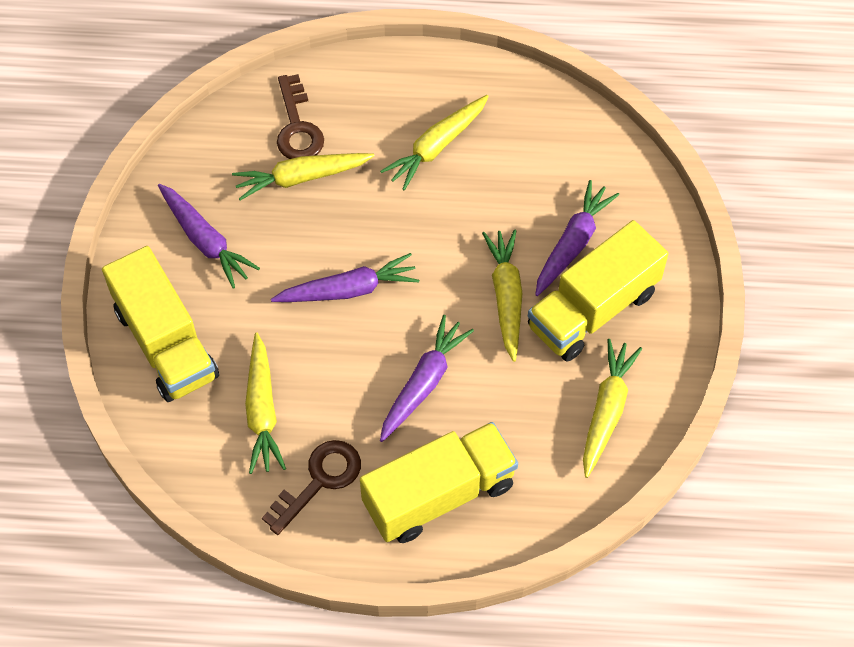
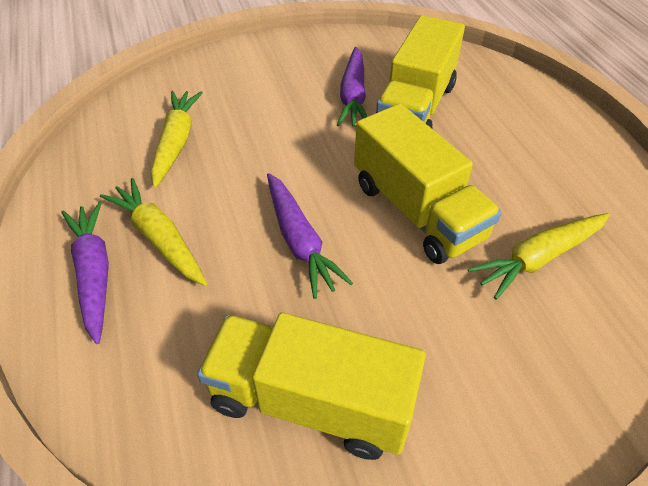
brown key: 2 -> 0
purple carrot: 4 -> 3
yellow carrot: 5 -> 3

